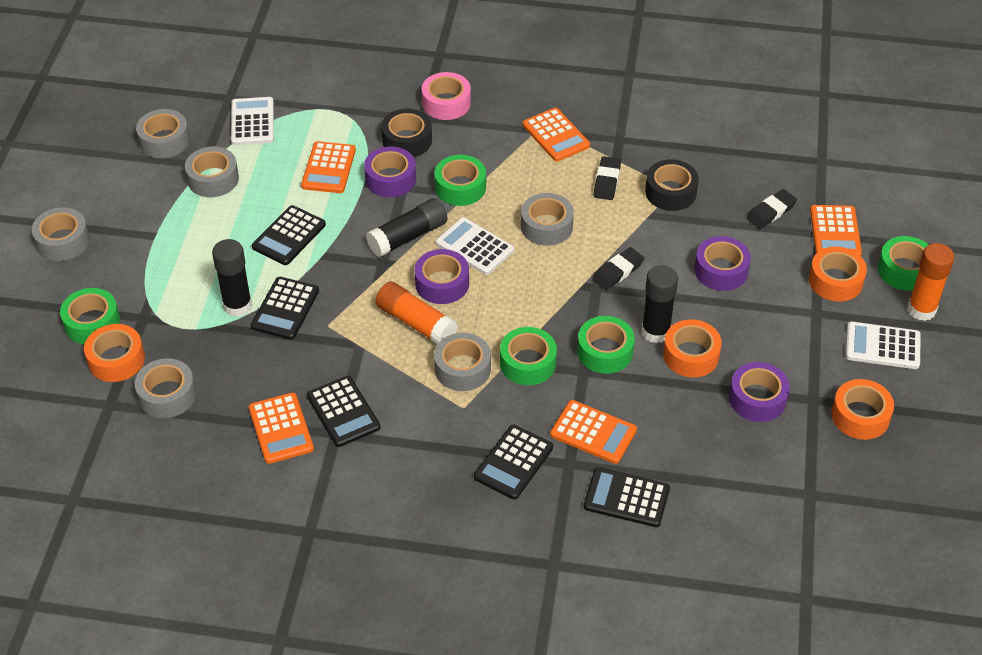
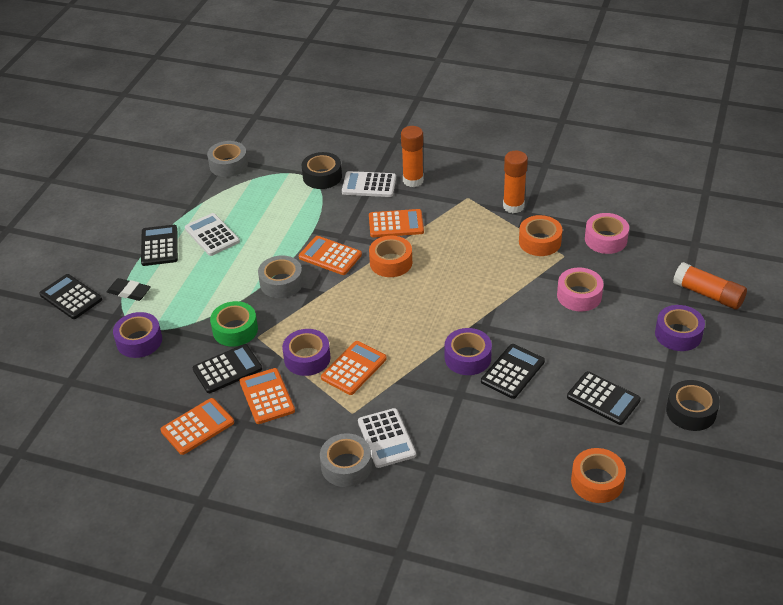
black eraser: 3 -> 1
black glue stick: 3 -> 0
green tape: 5 -> 1
grey tape: 6 -> 3
orange glue stick: 2 -> 3
orange tape: 4 -> 3
pink tape: 1 -> 2

